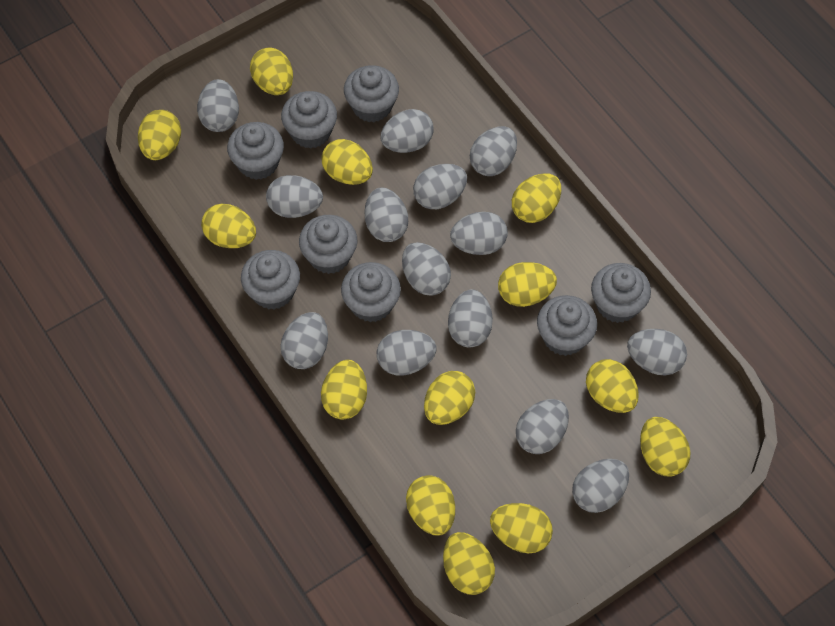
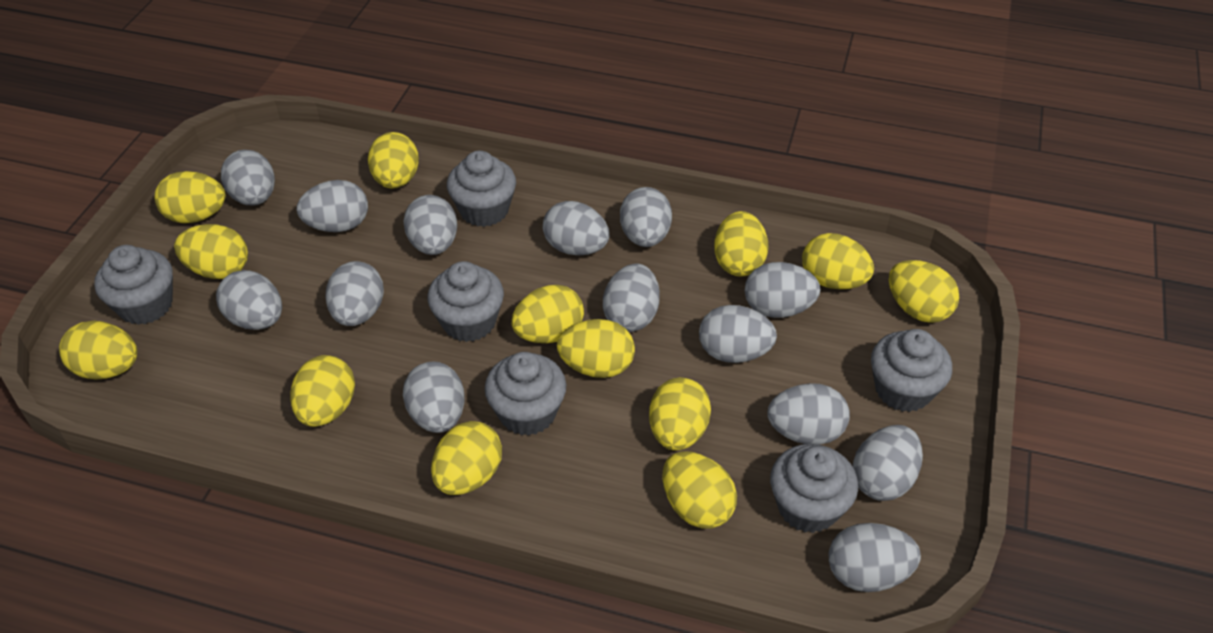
grey cupcake: 8 -> 6

